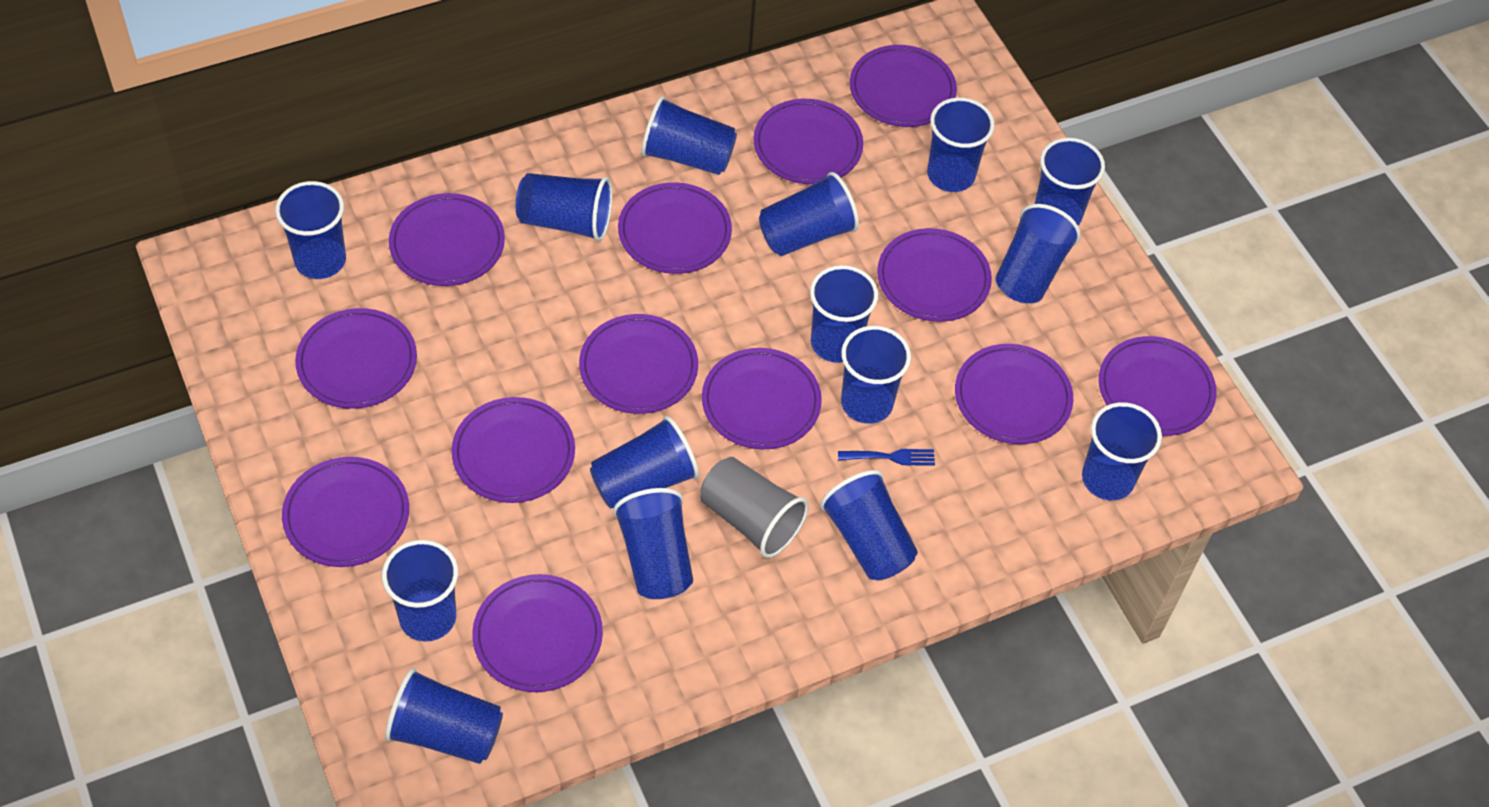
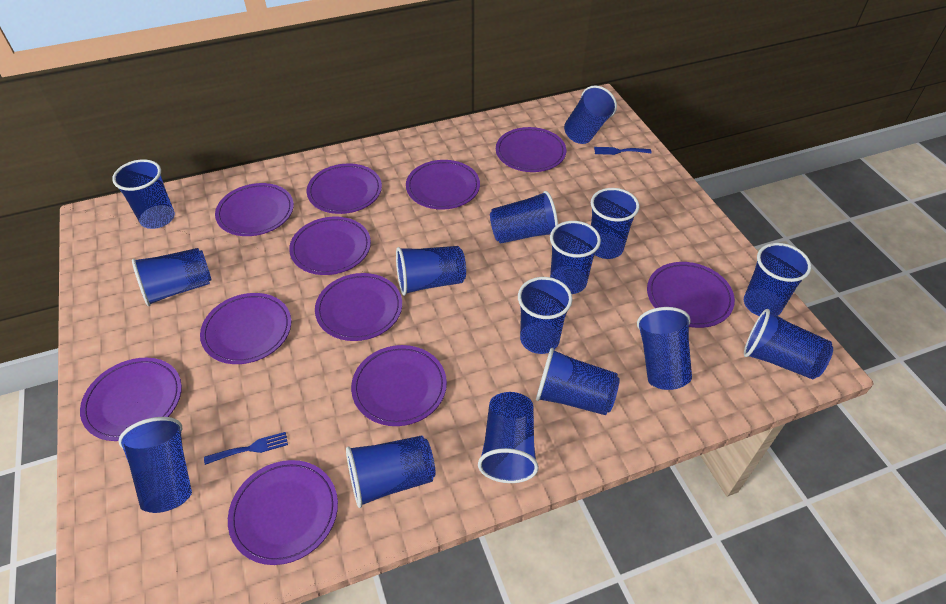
blue fork: 1 -> 2
grey cup: 1 -> 0
purple plate: 13 -> 11

